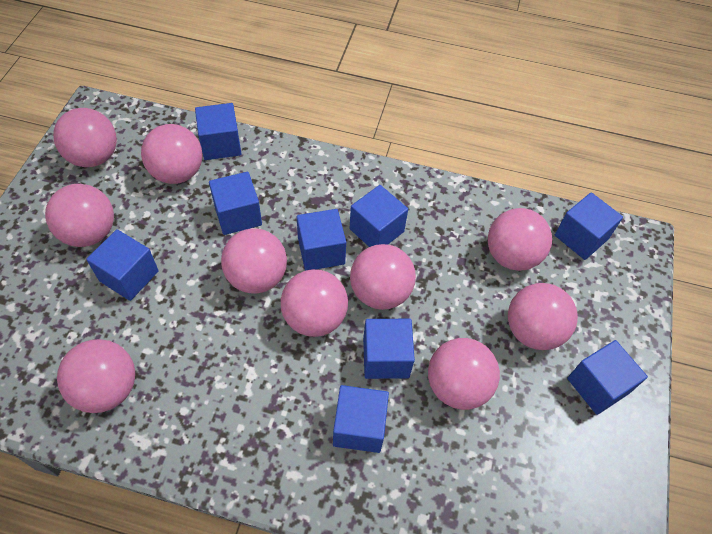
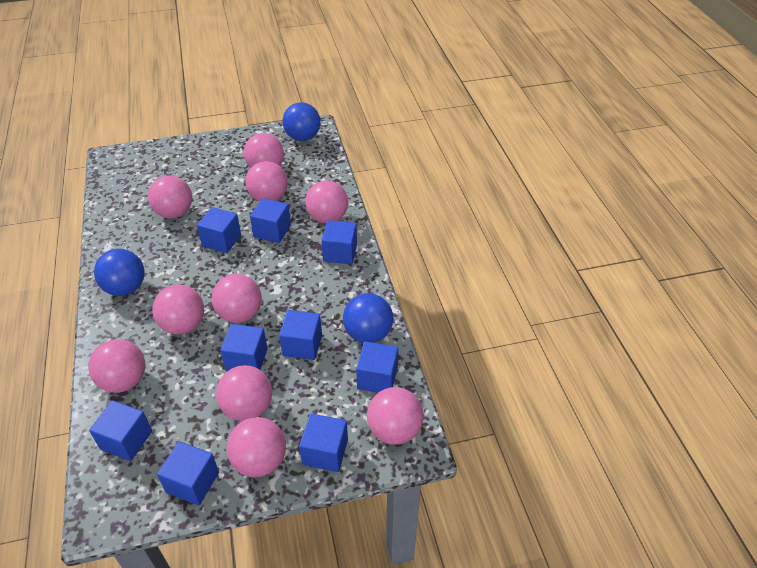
blue ball: 0 -> 3

